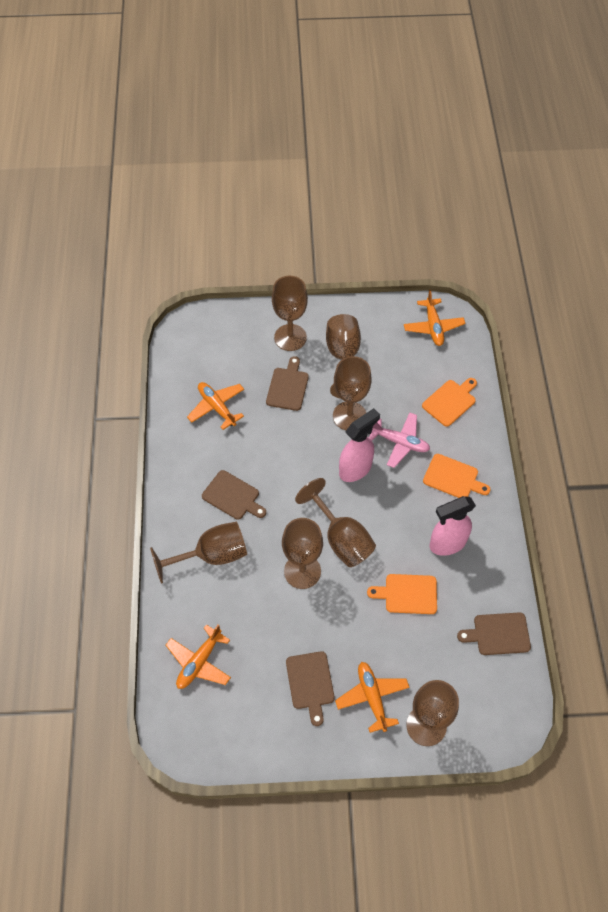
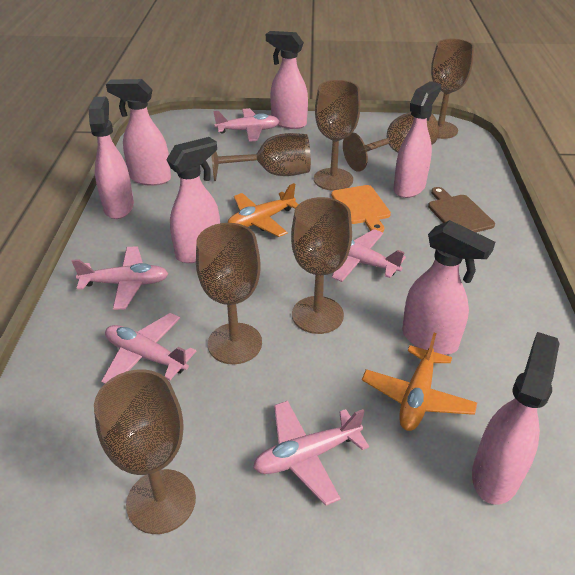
brown cutting board: 4 -> 1
orange cutting board: 3 -> 1
orange plane: 4 -> 2
pink plane: 1 -> 5
pink spray bottle: 2 -> 7

